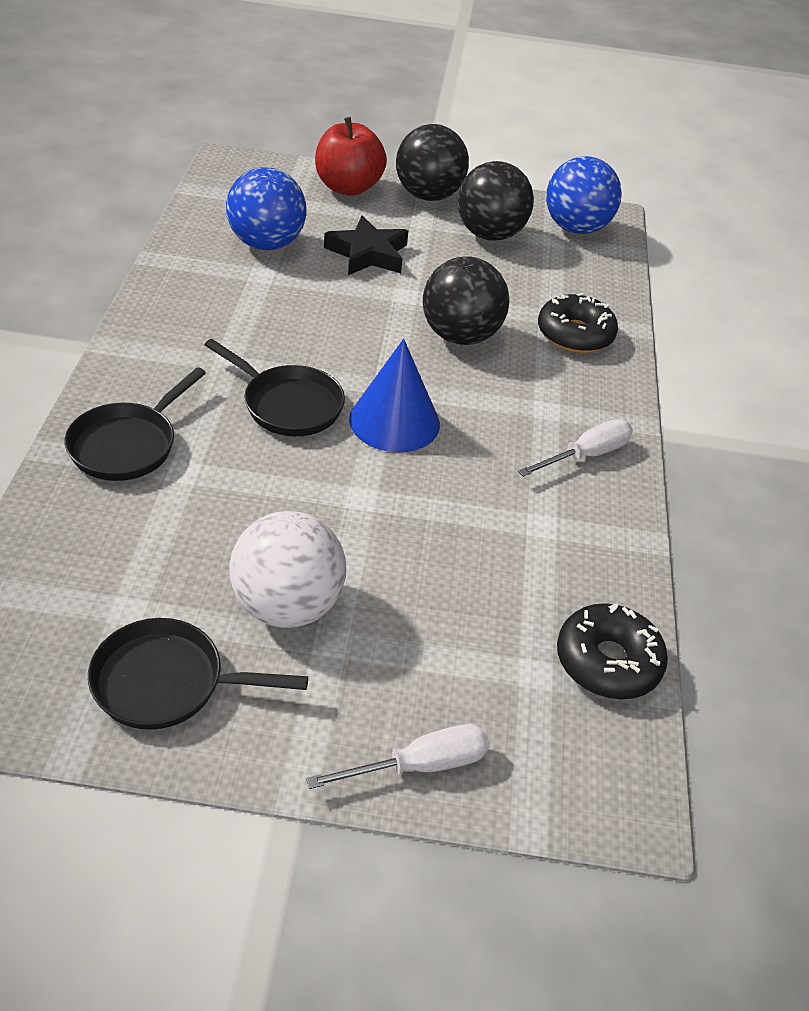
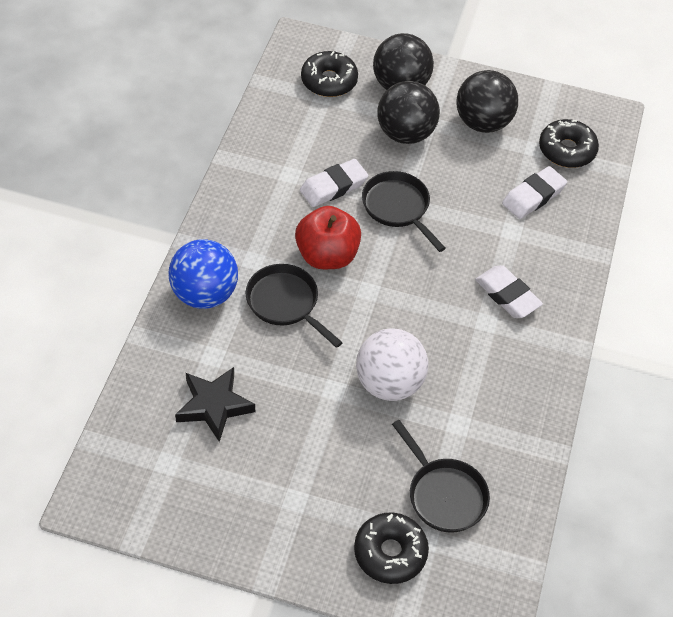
black donut: 2 -> 3
blue ball: 2 -> 1
blue cone: 1 -> 0
white eraser: 0 -> 3
white screwdriver: 2 -> 0

